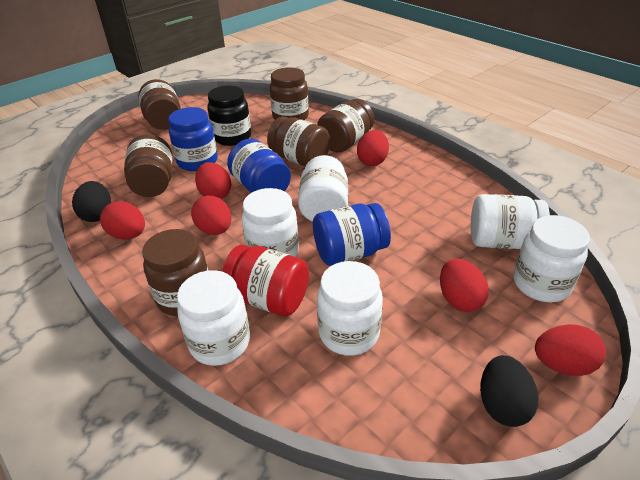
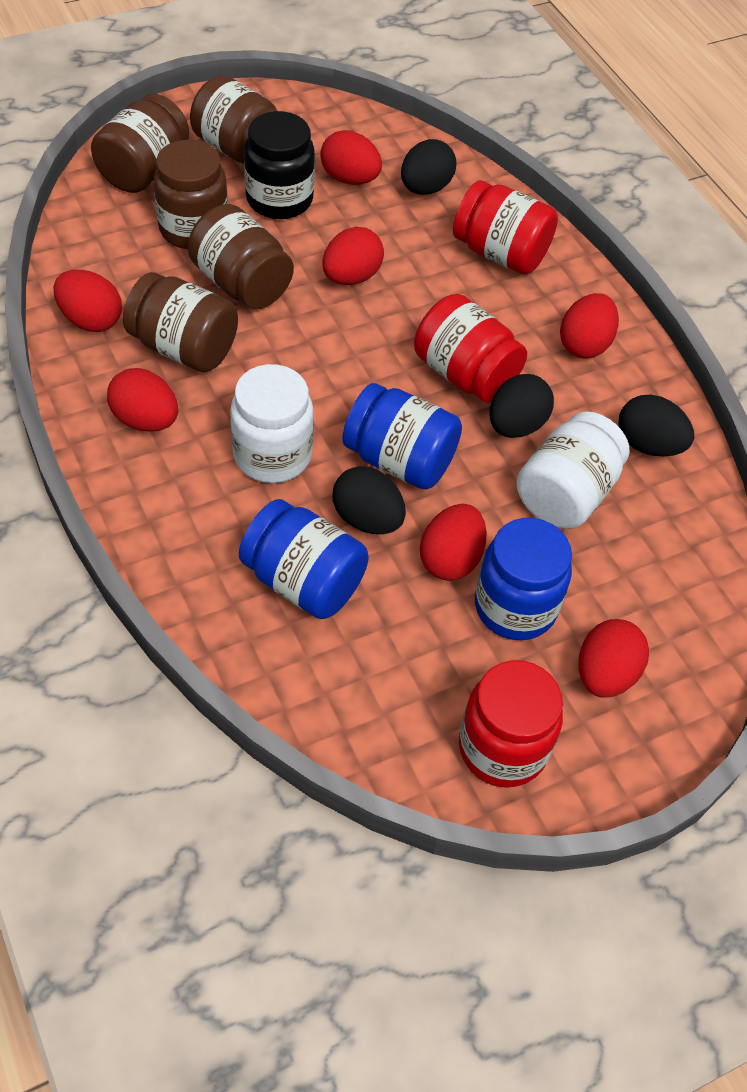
black egg: 2 -> 4
brown jar: 6 -> 5
red egg: 6 -> 7
red jar: 1 -> 3
white jar: 6 -> 2

